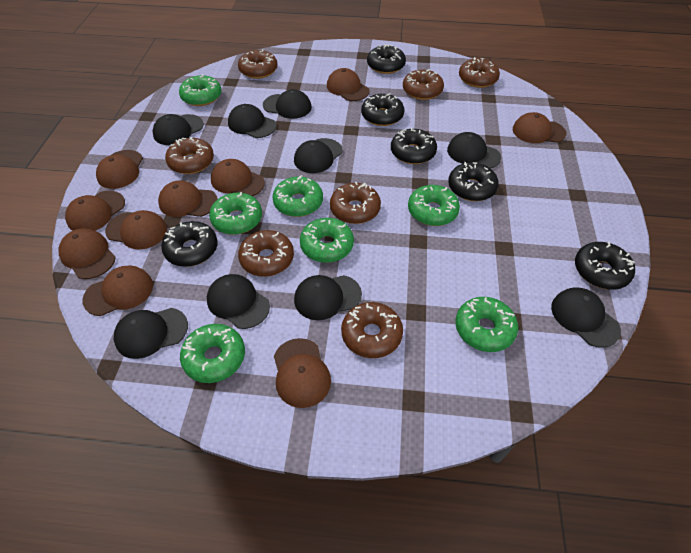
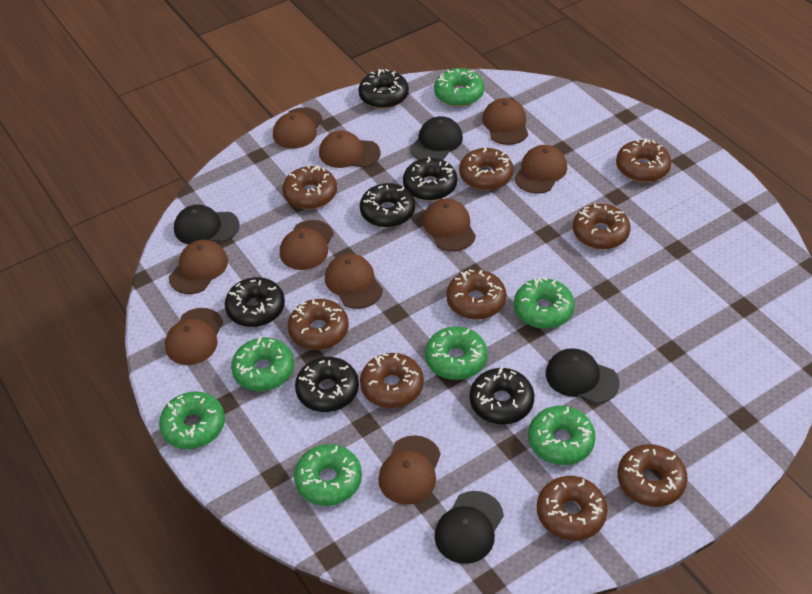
black cap: 9 -> 4
brown donut: 7 -> 9

